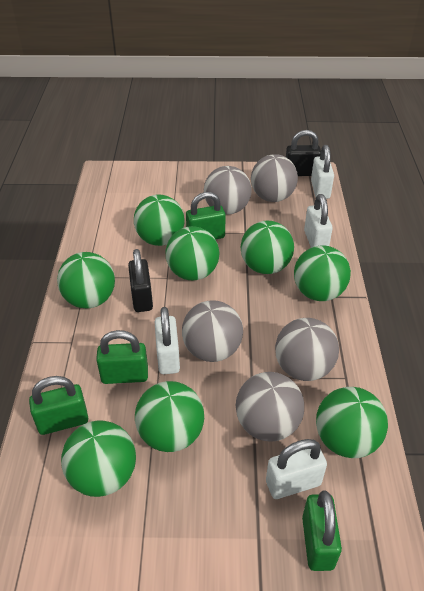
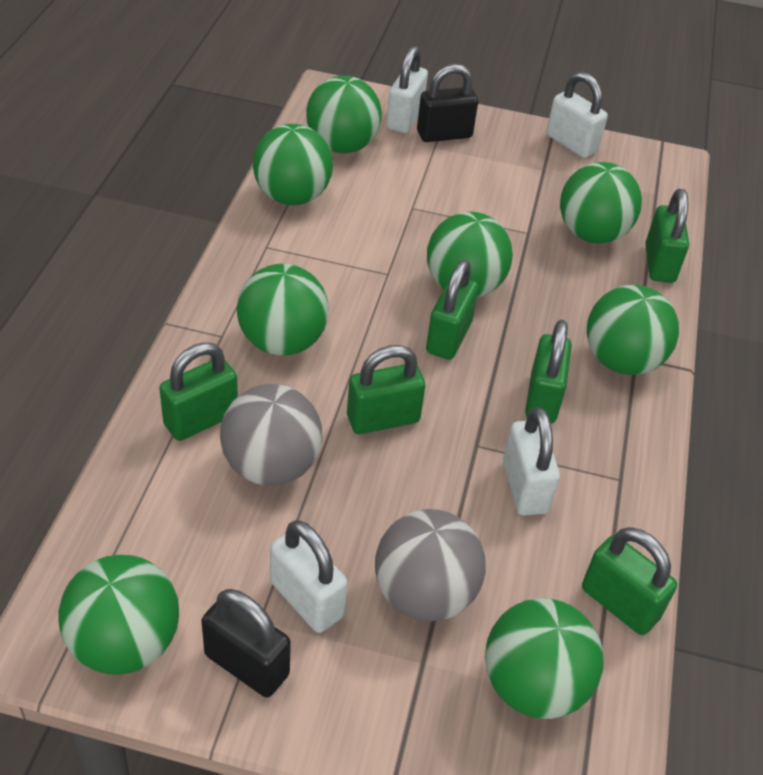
green padlock: 4 -> 6
grey ball: 5 -> 2

